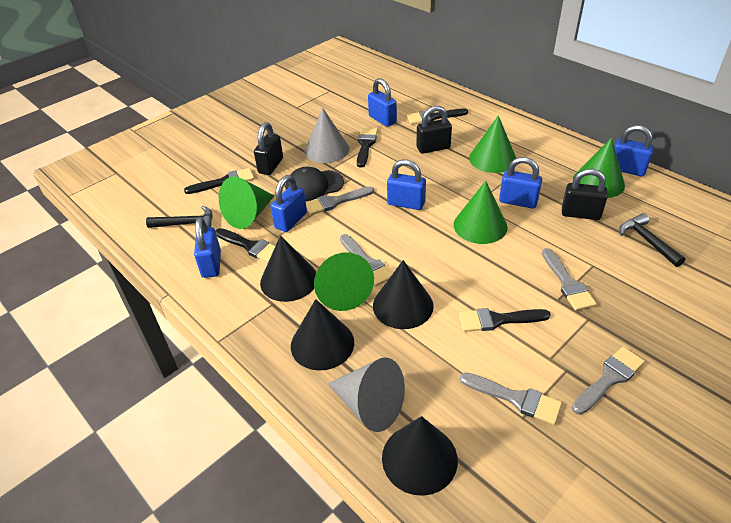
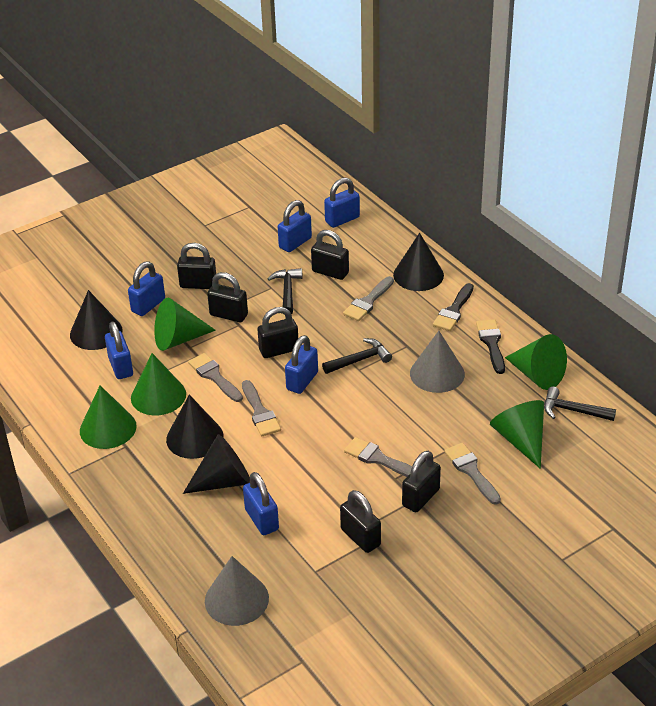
black brush: 5 -> 2
black cap: 1 -> 0
black hammer: 2 -> 3
black padlock: 3 -> 6

